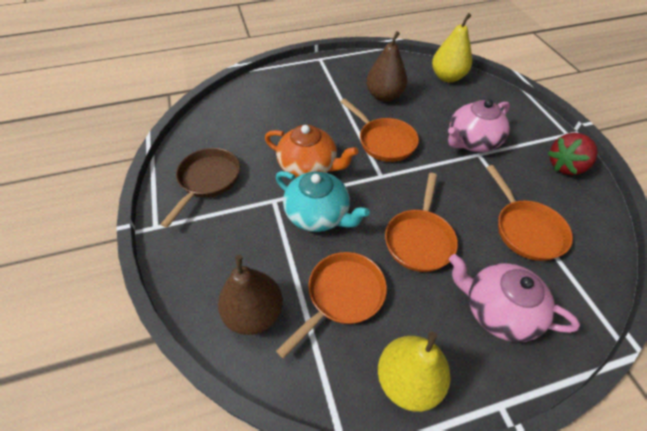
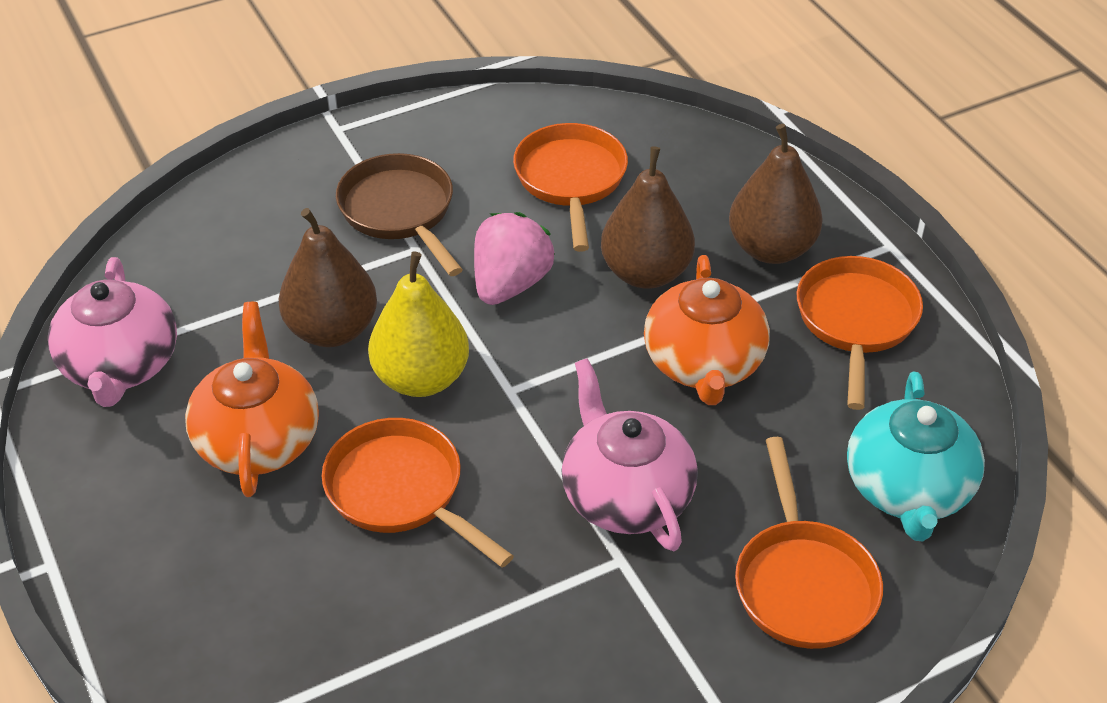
brown pear: 2 -> 3
orange teapot: 1 -> 2
pink strawberry: 0 -> 1
red strawberry: 1 -> 0
yellow pear: 2 -> 1

